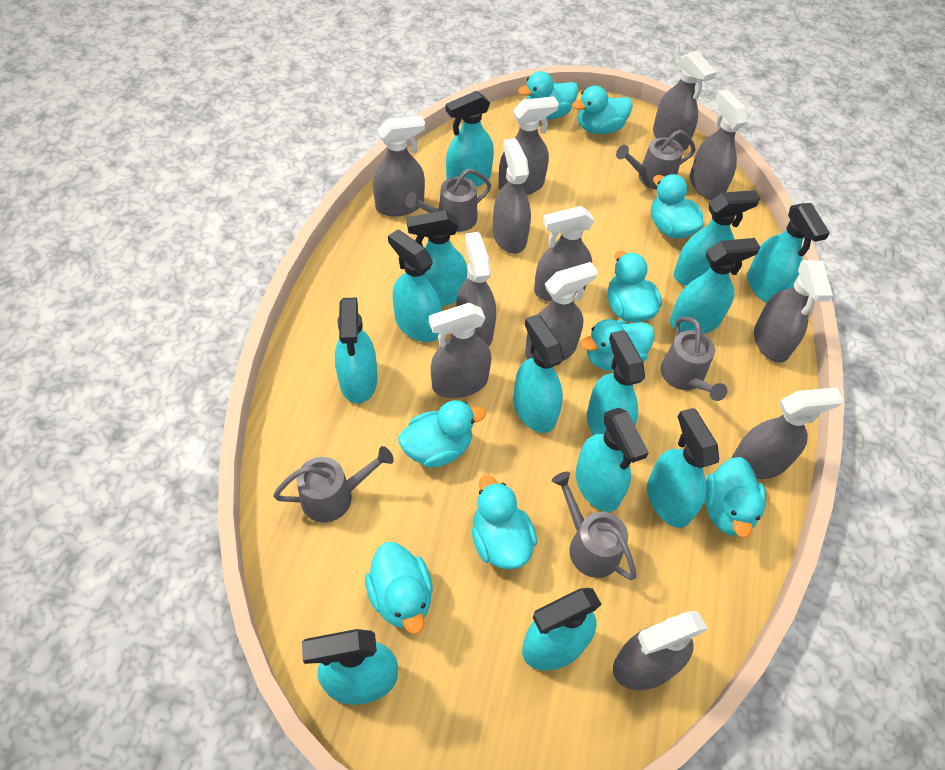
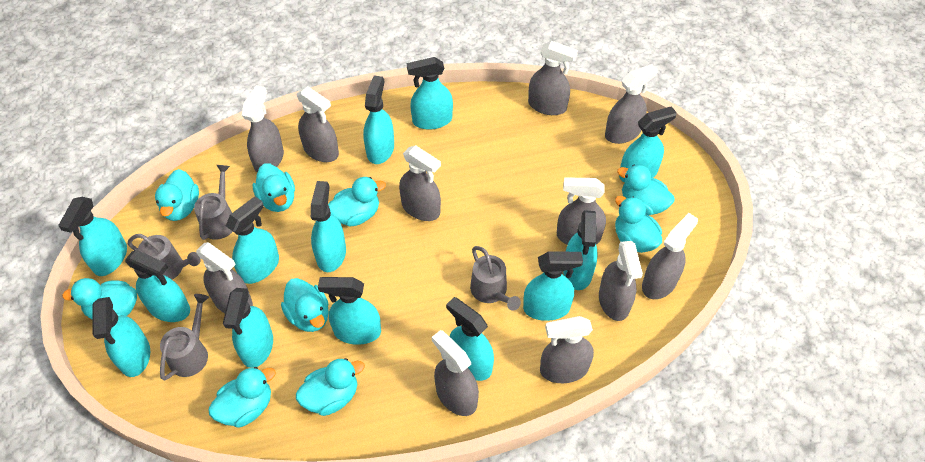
grey spray bottle: 12 -> 11
grey watering can: 5 -> 4

